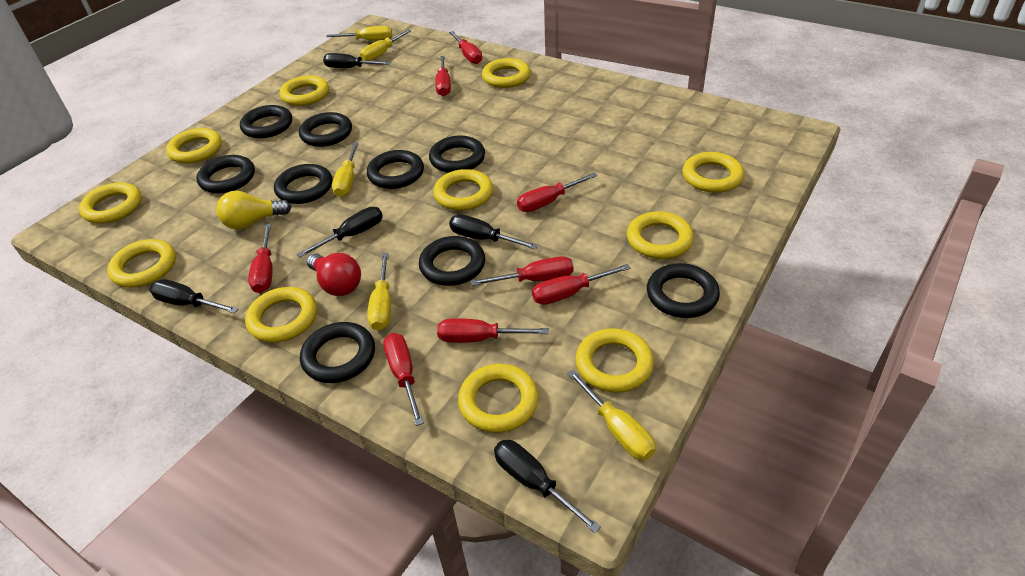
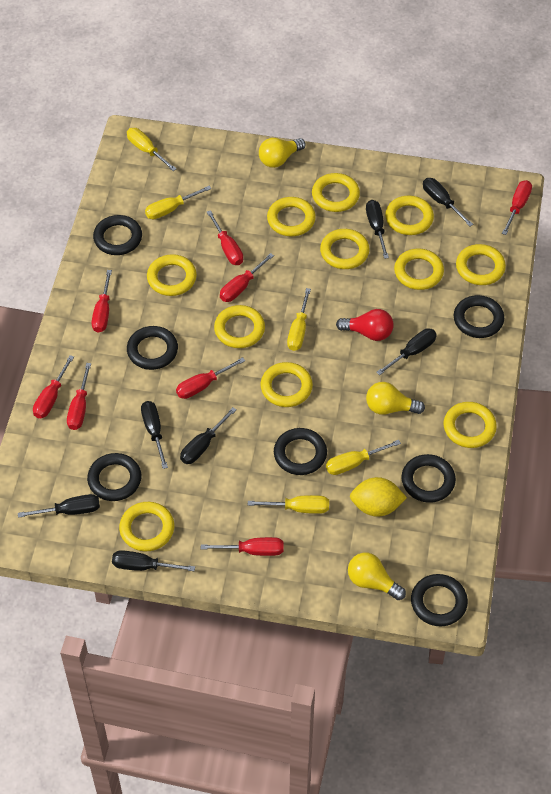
black ring: 9 -> 7
black screwdriver: 5 -> 7
yellow lemon: 0 -> 1
yellow light bulb: 1 -> 3

